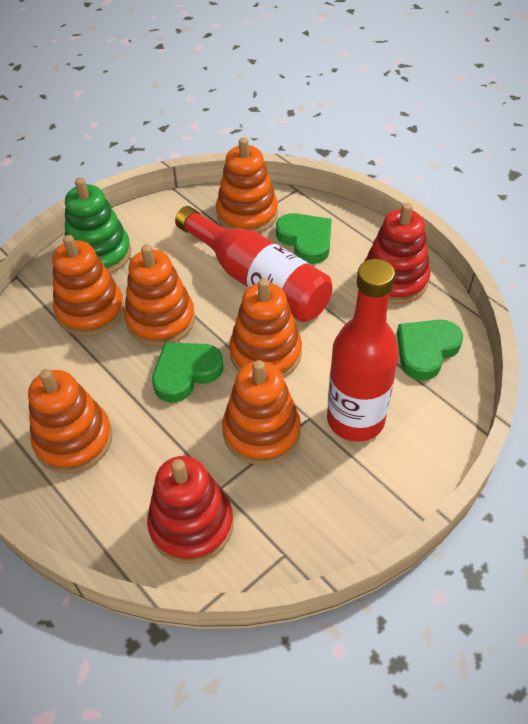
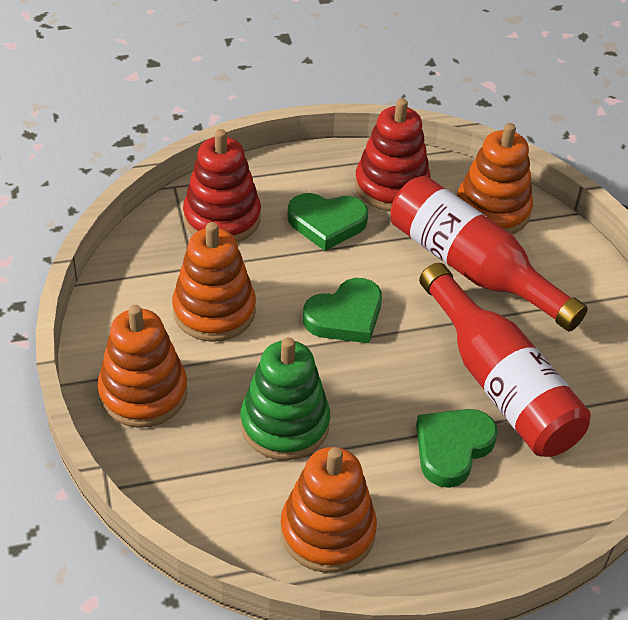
orange stacking toy: 6 -> 4

